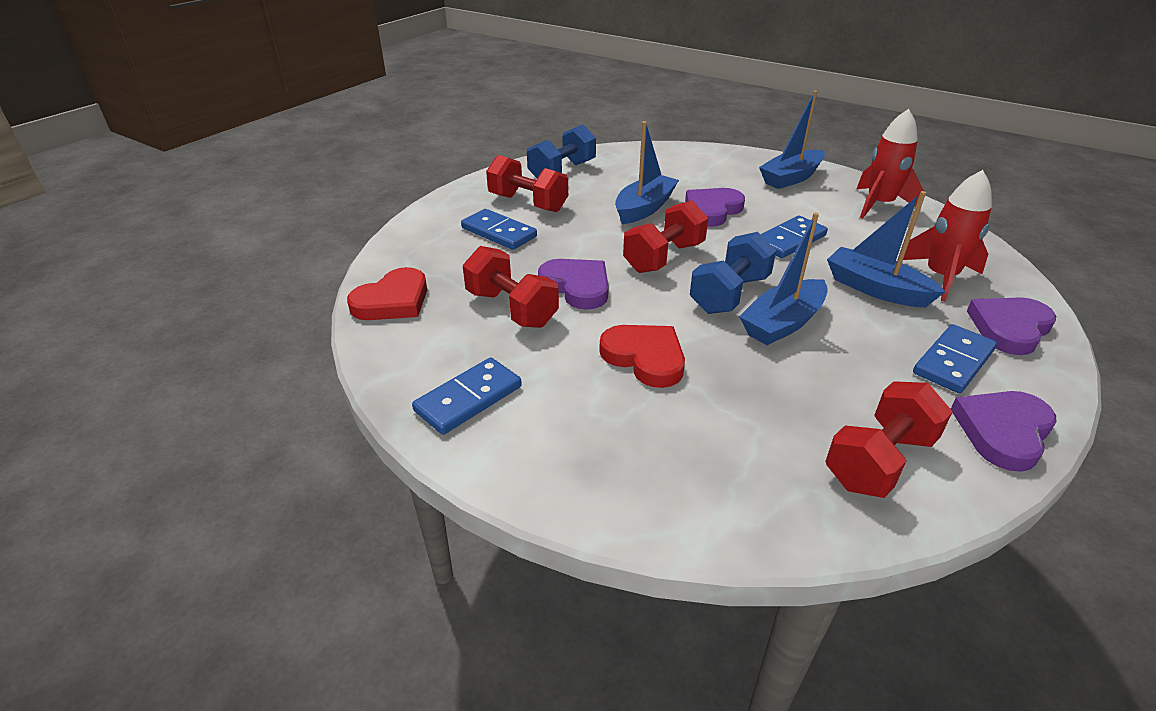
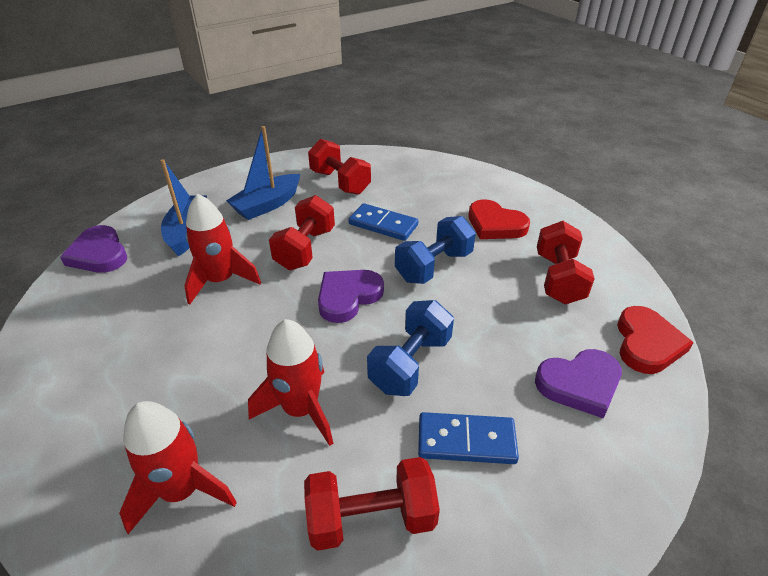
blue boat: 4 -> 2
blue domino: 4 -> 2
purple heart: 4 -> 3
red rocket: 2 -> 3

